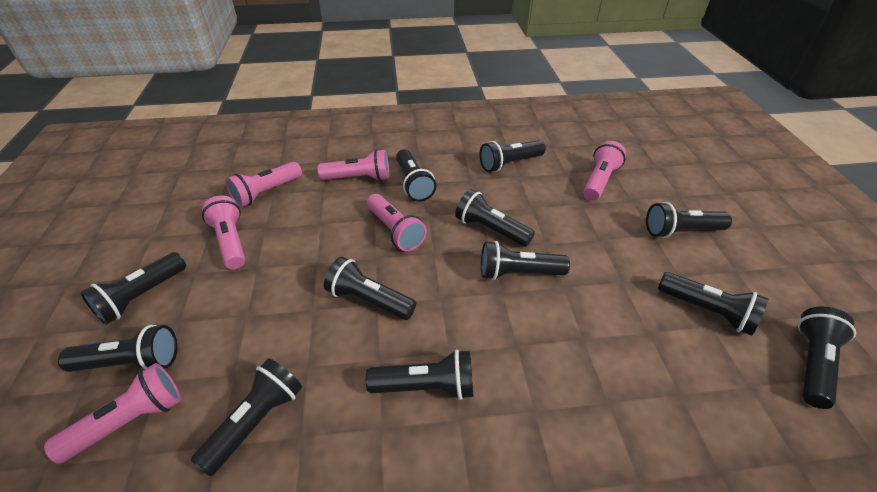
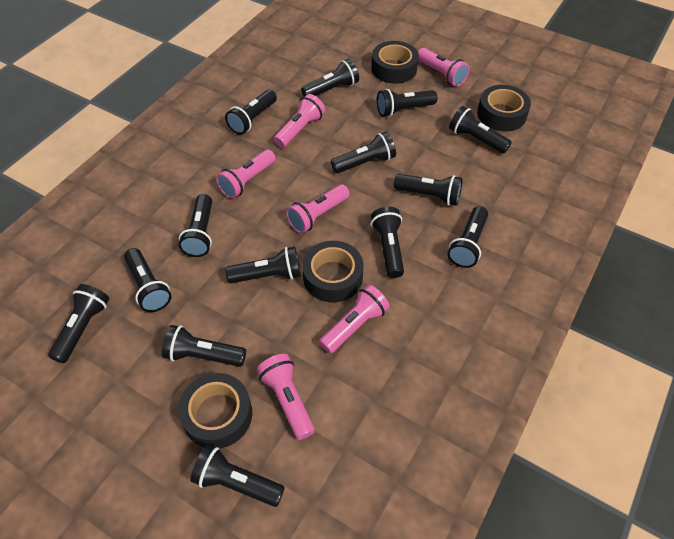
black flashlight: 12 -> 14
black tape: 0 -> 4

